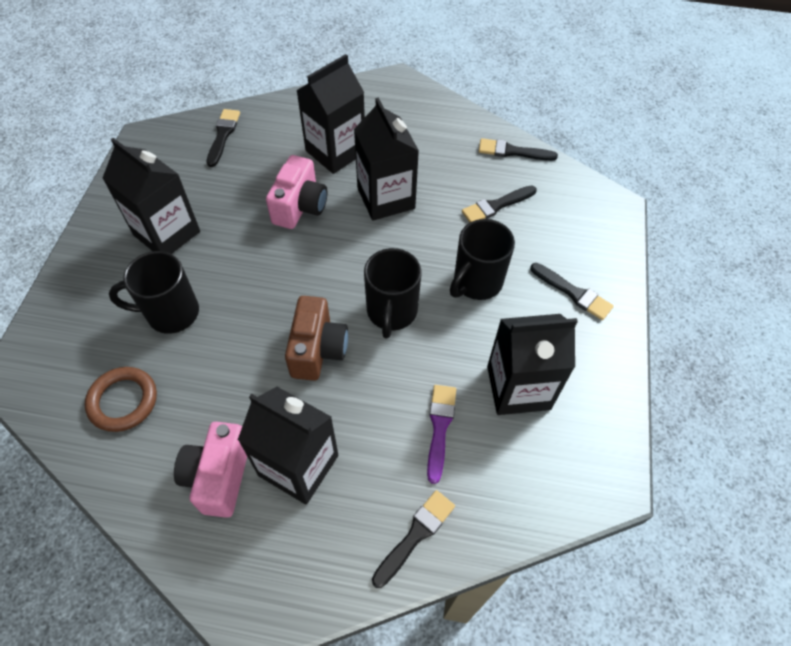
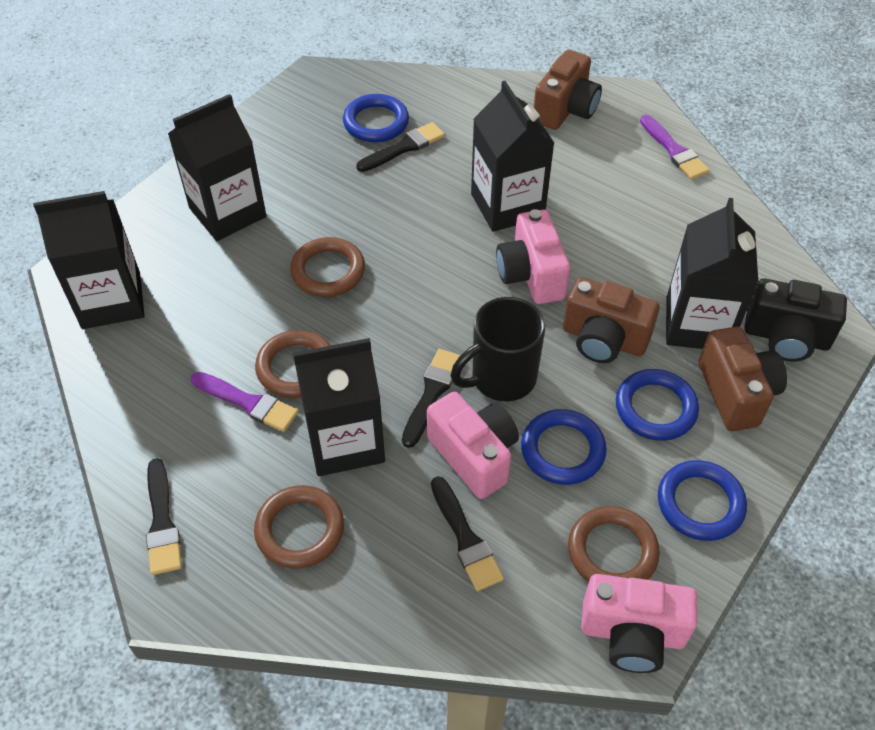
black brush: 5 -> 4
black camera: 0 -> 1
black mug: 3 -> 1
blue ring: 0 -> 4
brown camera: 1 -> 3
brown ring: 1 -> 4
pink camera: 2 -> 3
purple brush: 1 -> 2

